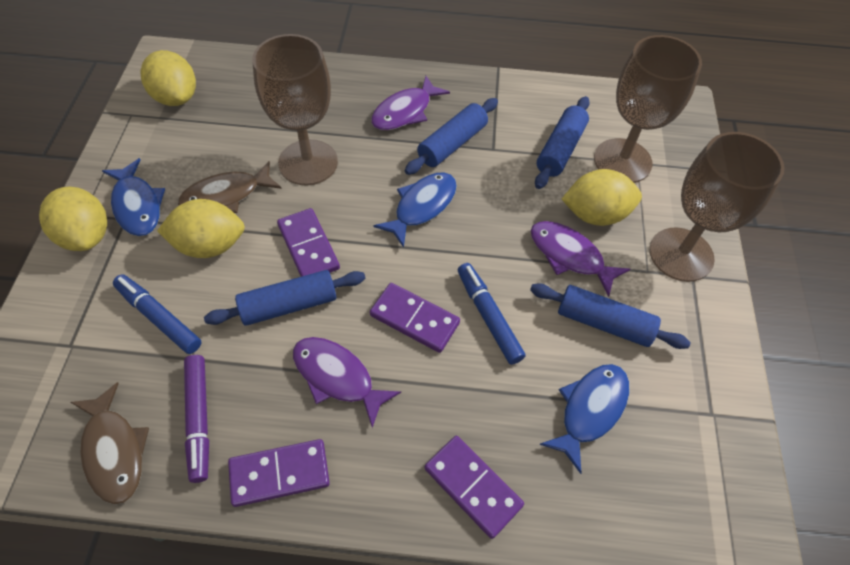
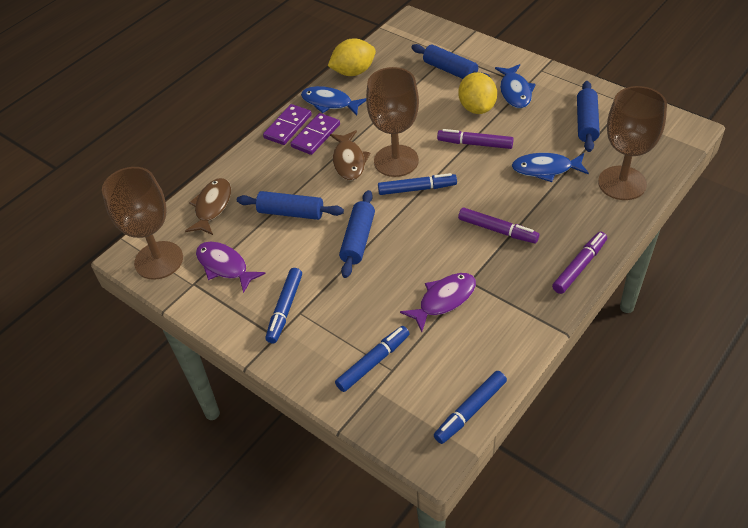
blue marker: 2 -> 4
purple domino: 4 -> 2
purple fish: 3 -> 2
purple marker: 1 -> 3
yellow lemon: 4 -> 2

